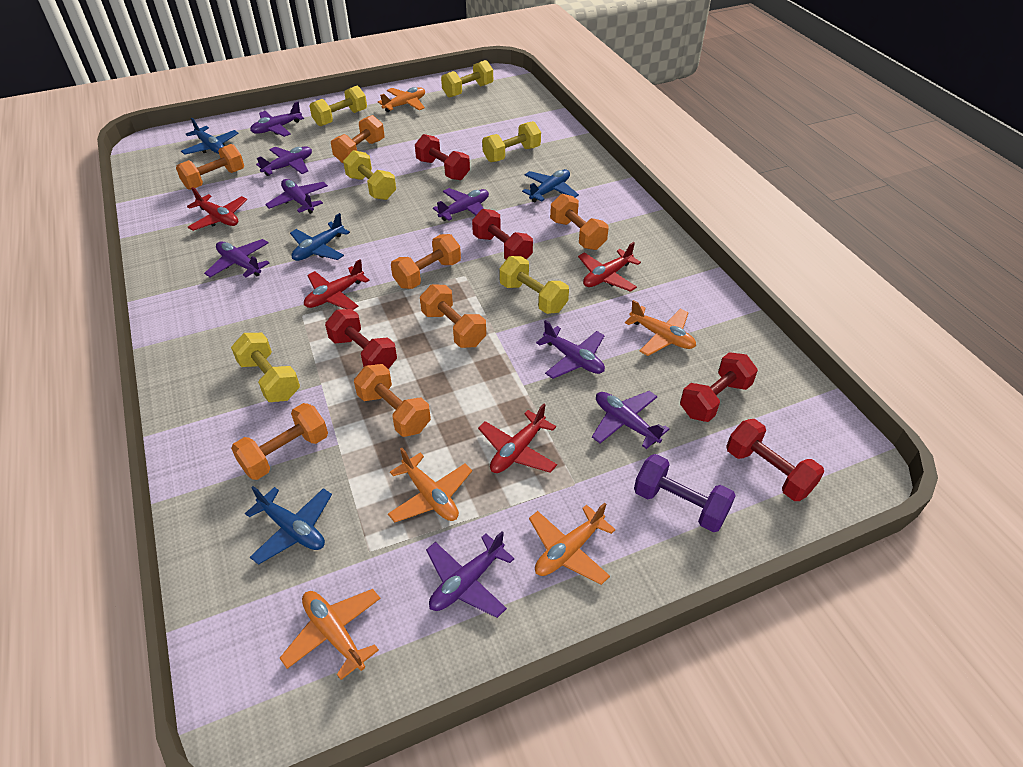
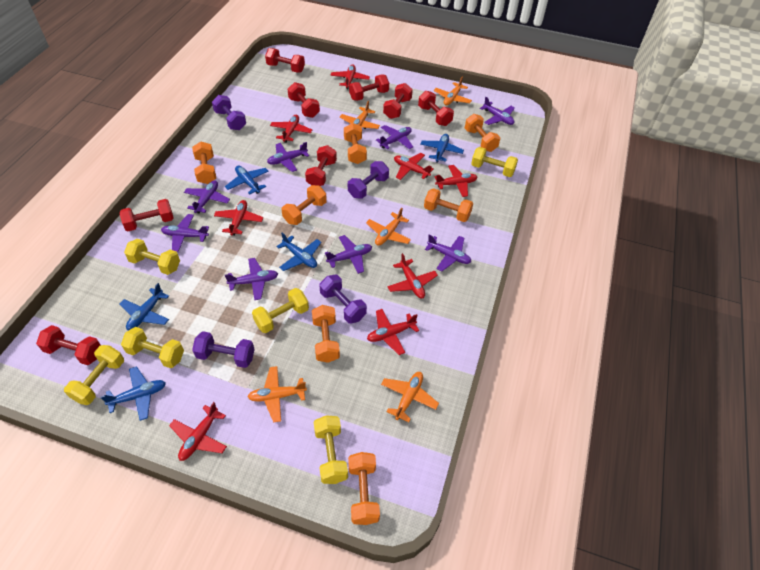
blue plane: 4 -> 5
purple dumbbell: 1 -> 4
red dumbbell: 5 -> 8
red plane: 4 -> 8

